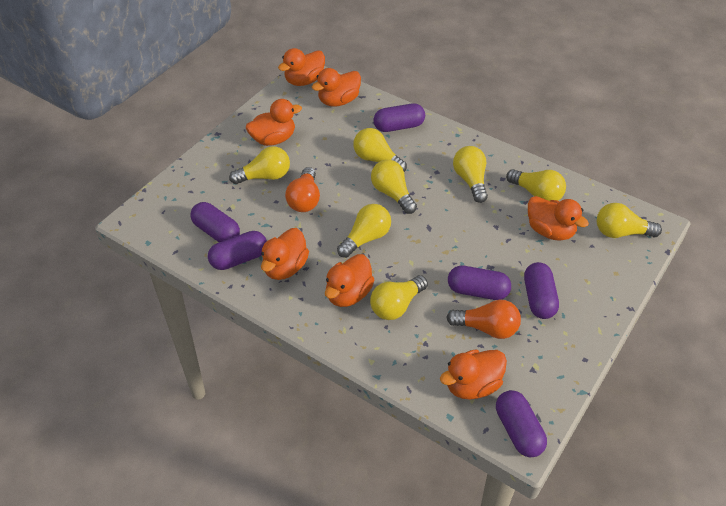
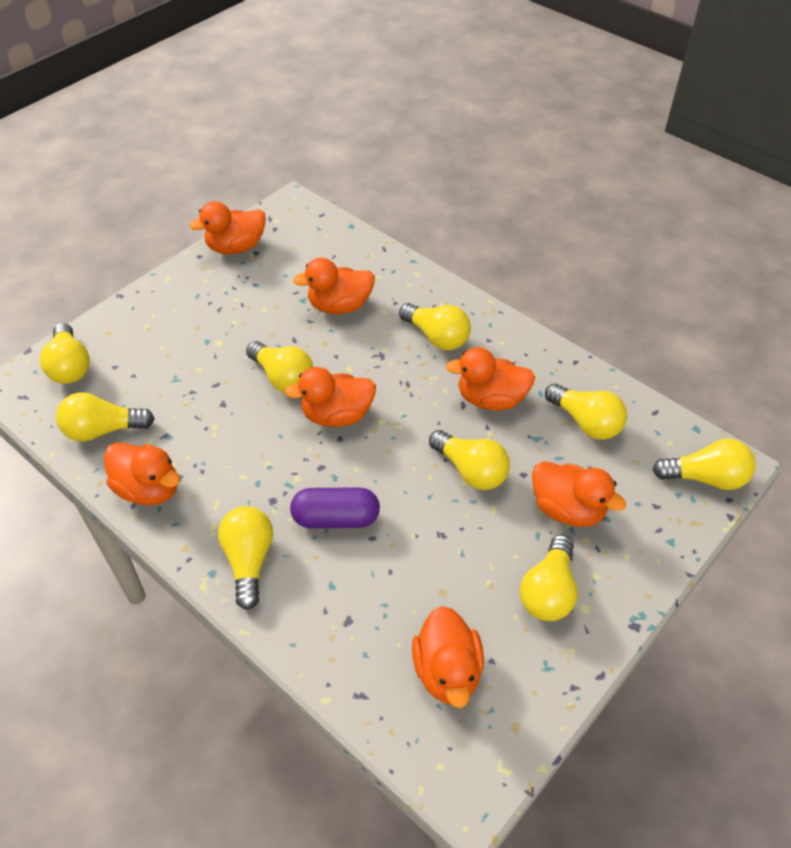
orange light bulb: 2 -> 0
purple capsule: 6 -> 1
yellow light bulb: 8 -> 9

